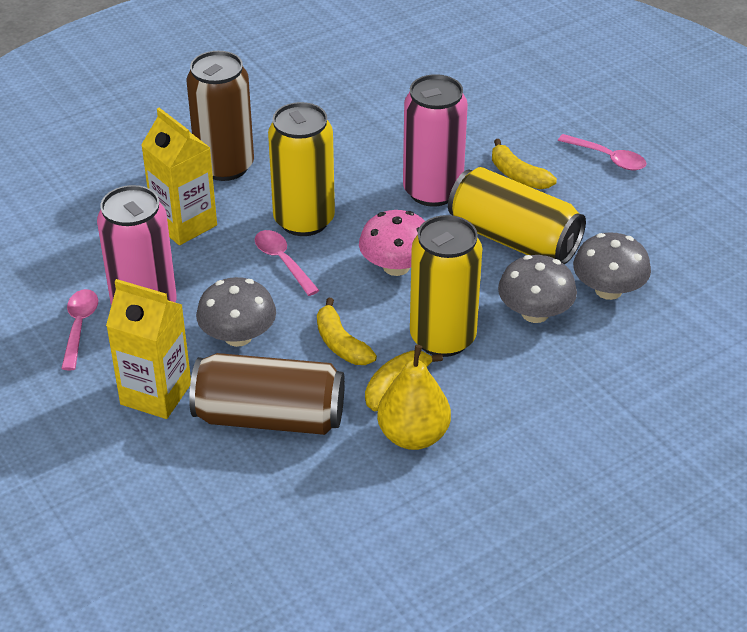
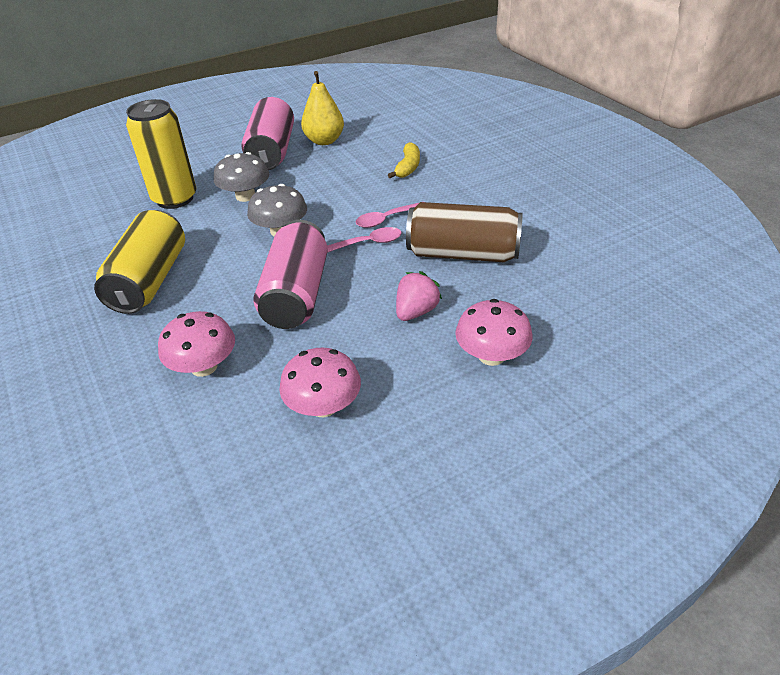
brown can: 2 -> 1
grey mushroom: 3 -> 2
pink mushroom: 1 -> 3
pink spoon: 3 -> 2
pink strawberry: 0 -> 1
yellow banana: 3 -> 1
yellow can: 3 -> 2
yellow carton: 2 -> 0

